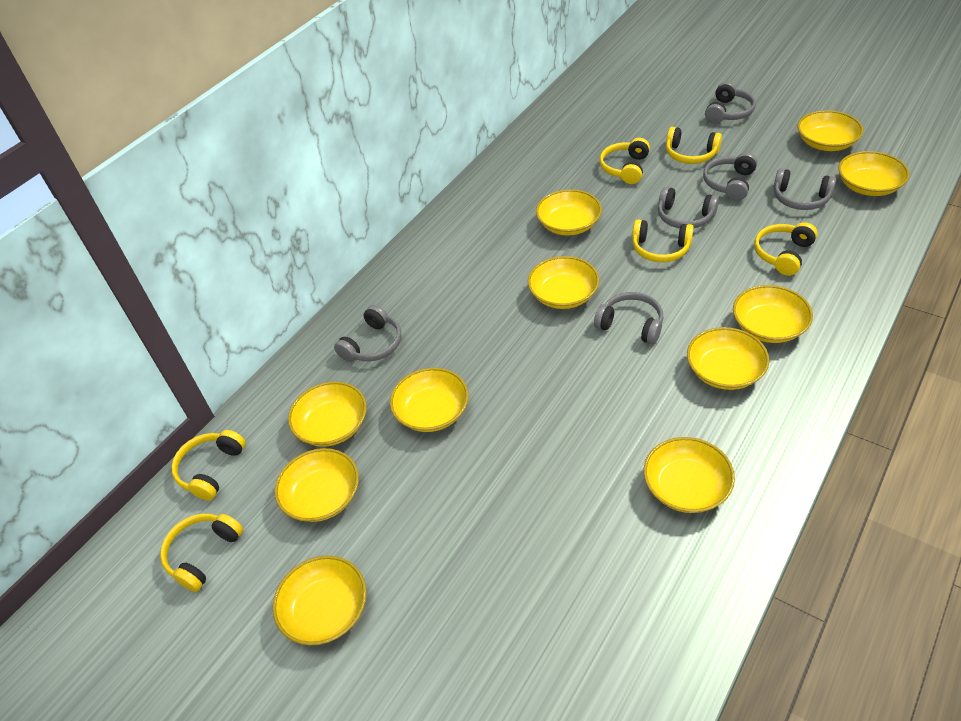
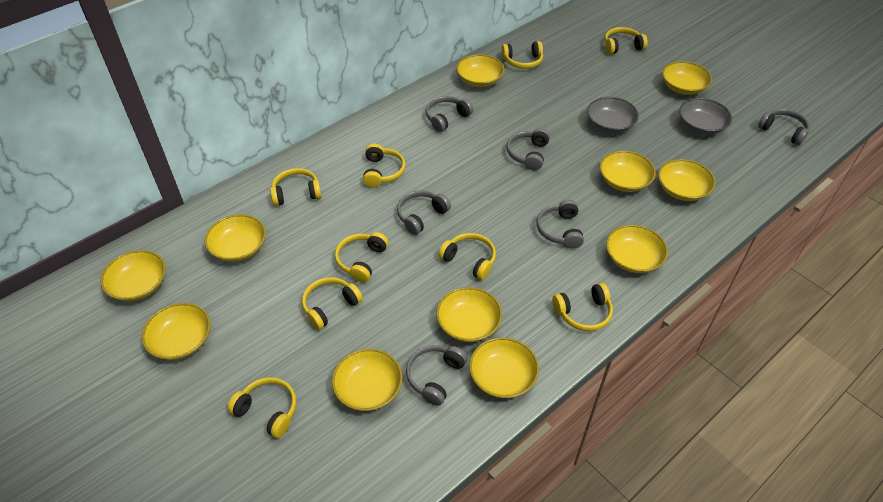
grey bowl: 0 -> 2
yellow headphones: 6 -> 9

